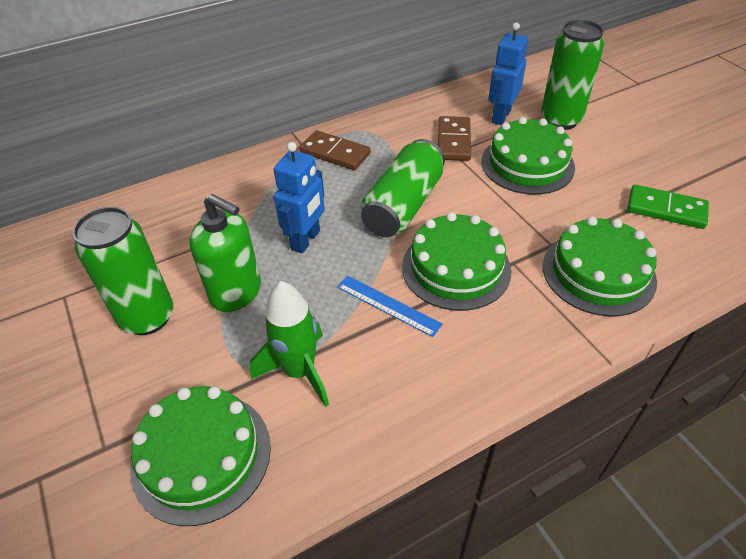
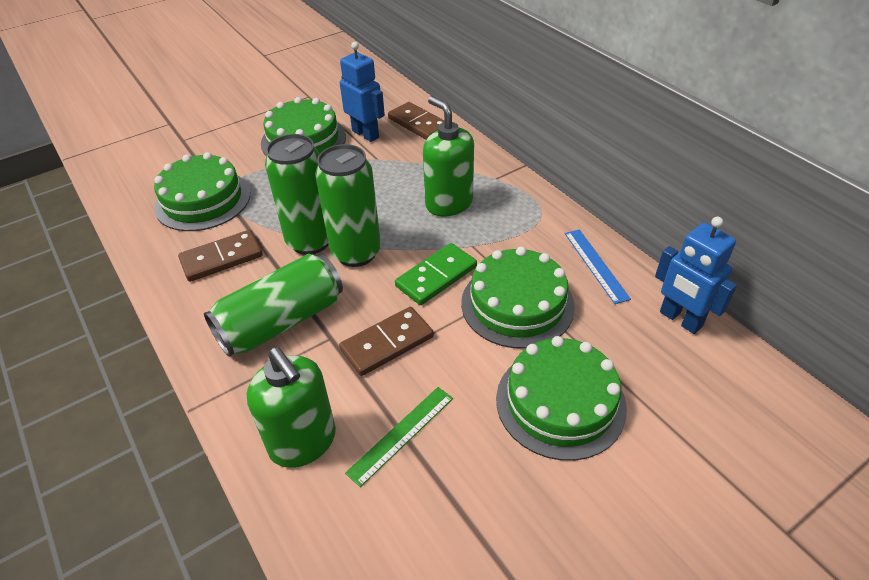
brown domino: 2 -> 3
green rocket: 1 -> 0
green ruler: 0 -> 1
green soap dispenser: 1 -> 2

